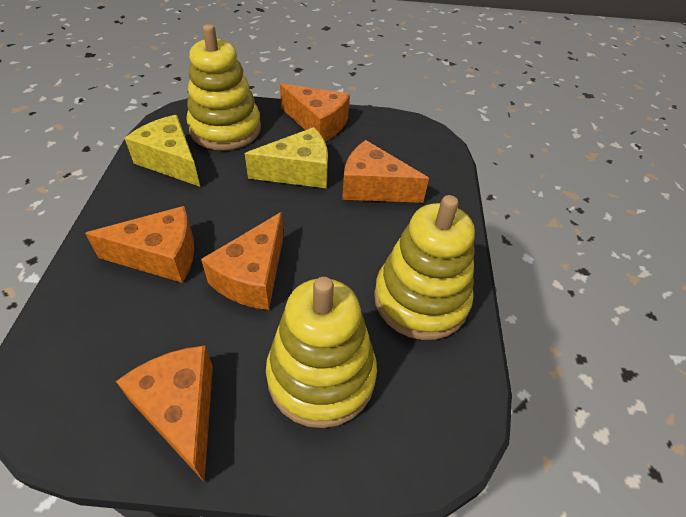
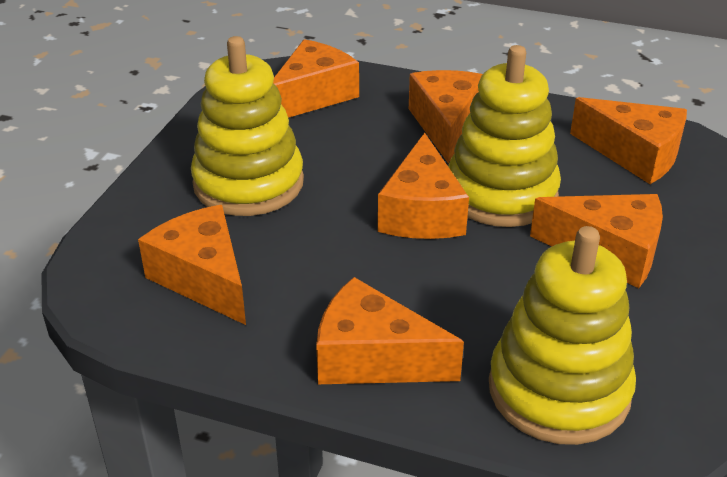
orange cheese: 5 -> 7
yellow cheese: 2 -> 0

